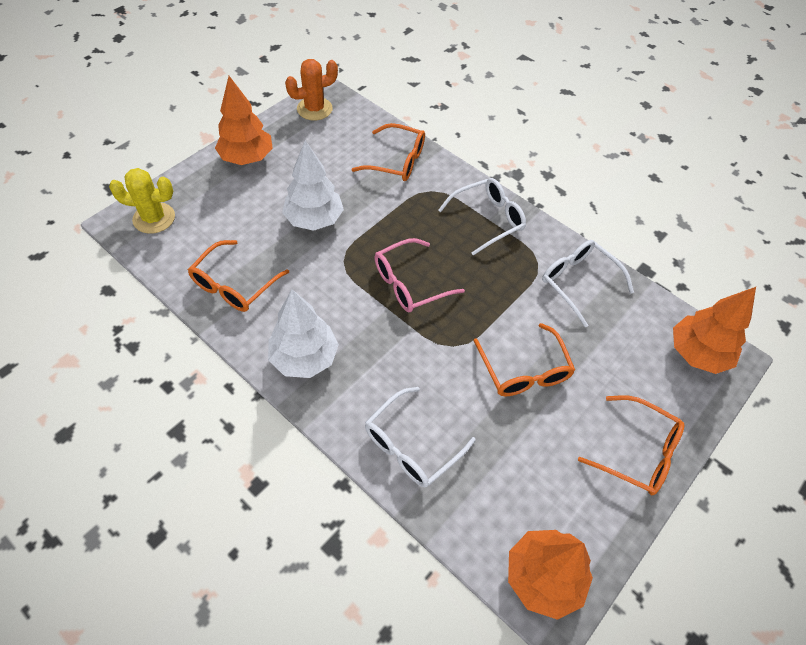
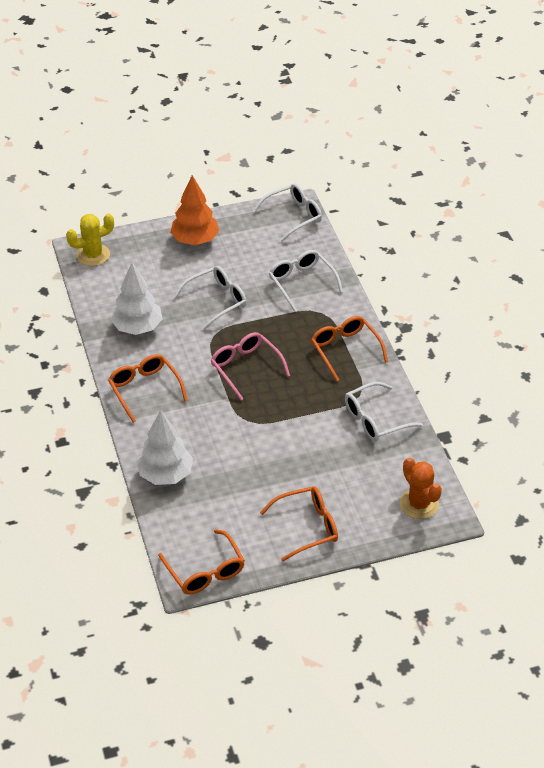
orange tree: 3 -> 1
white glasses: 3 -> 4

